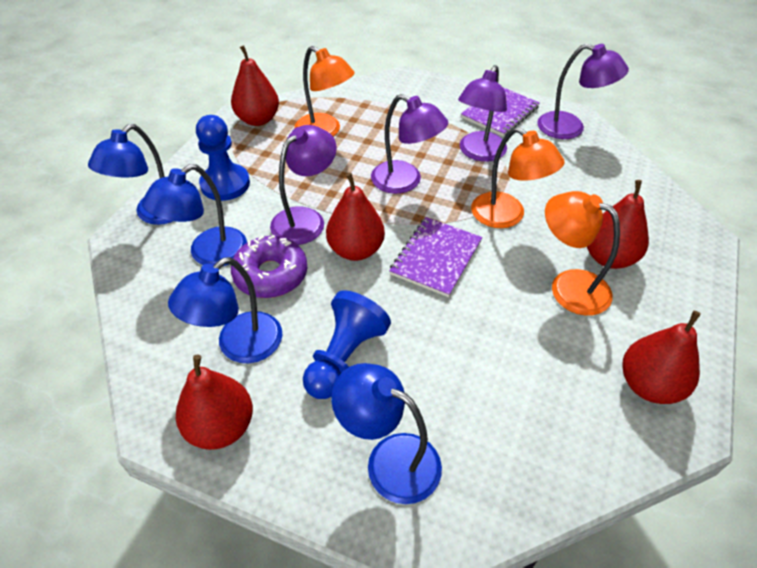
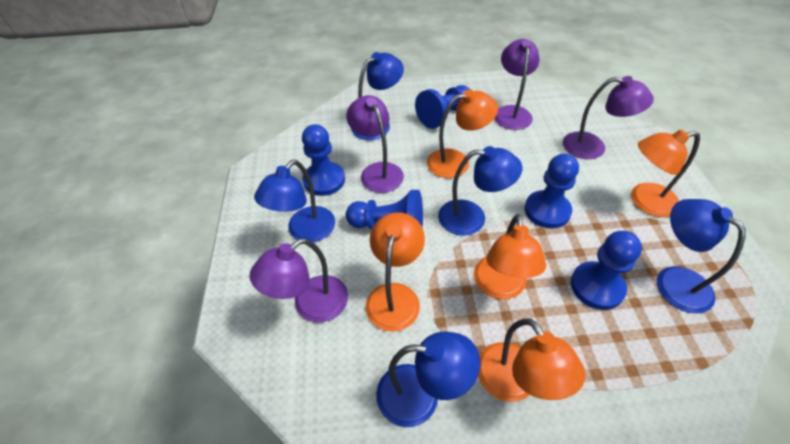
blue lamp: 4 -> 5
blue pawn: 2 -> 5
orange lamp: 3 -> 5
purple donut: 1 -> 0
purple notebook: 2 -> 0
red pear: 5 -> 0

